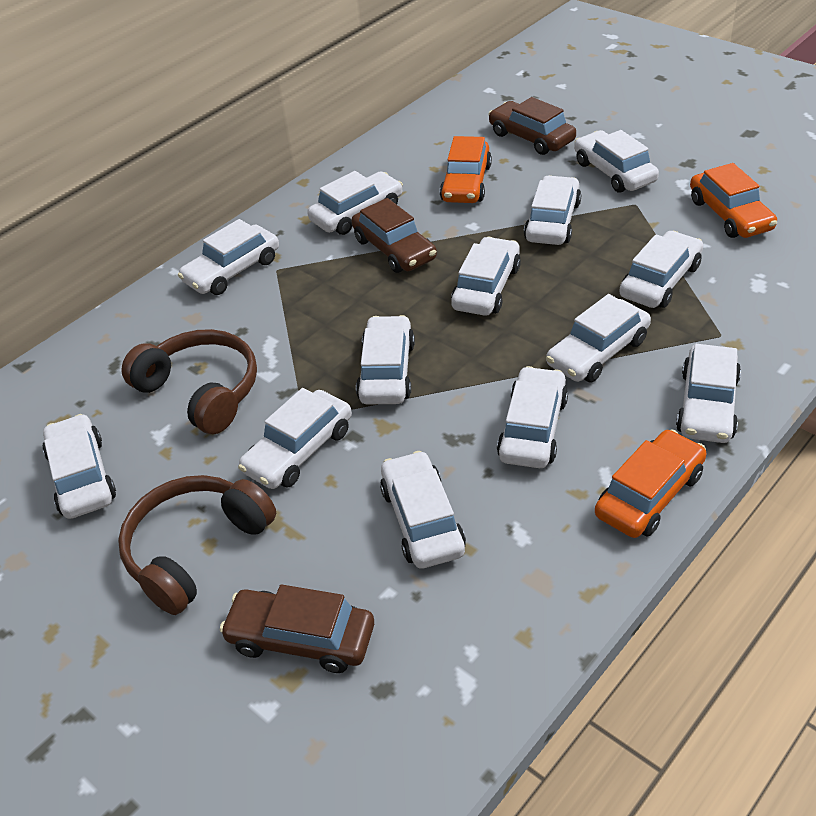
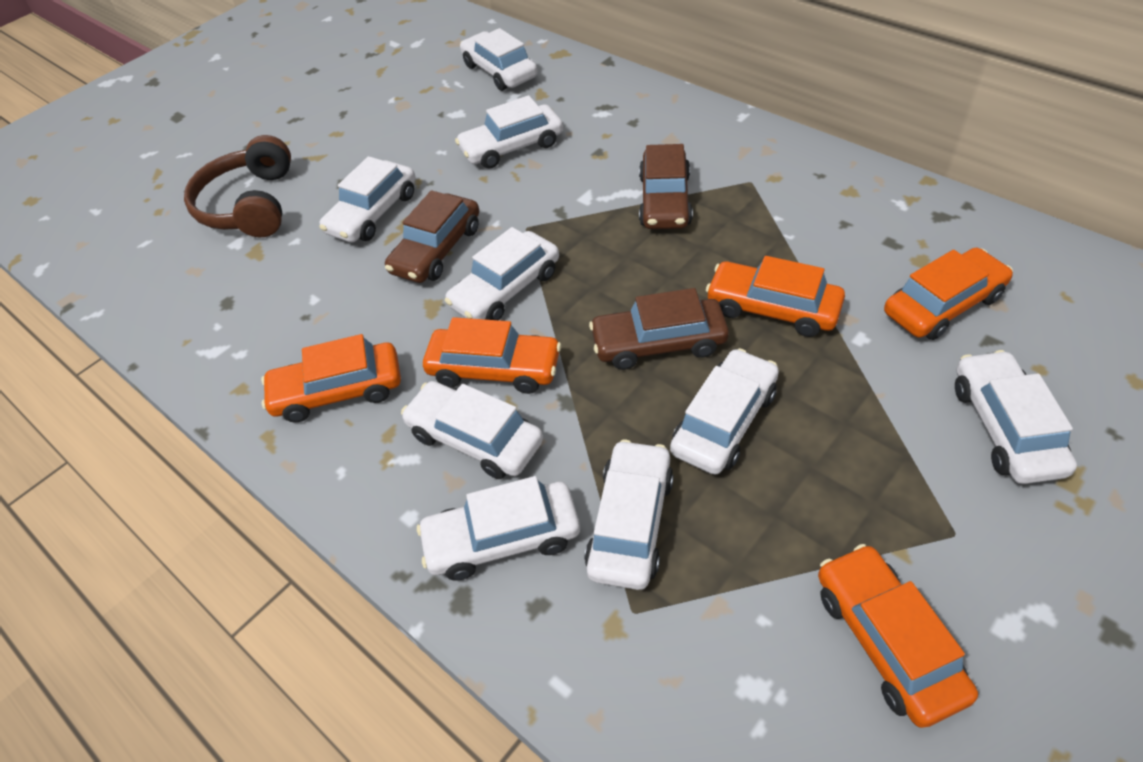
brown headphones: 2 -> 1
orange car: 3 -> 5
white car: 13 -> 9

